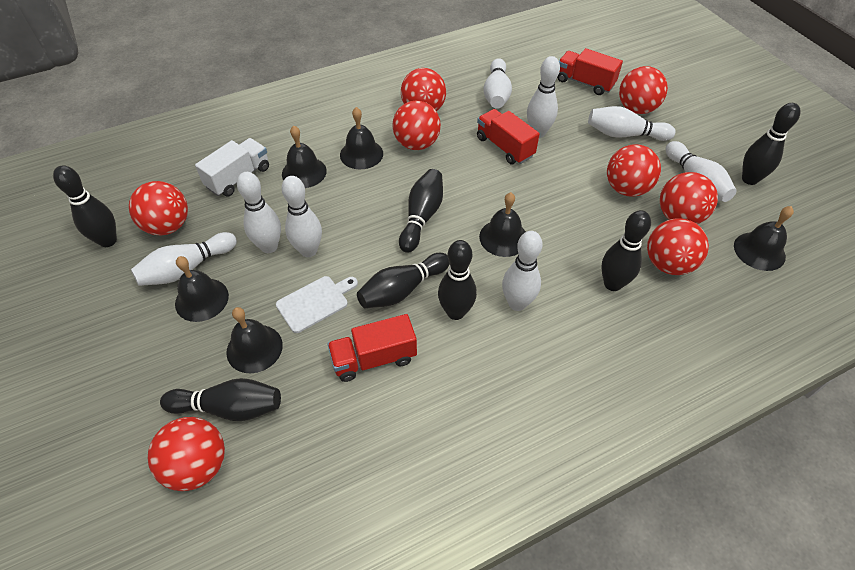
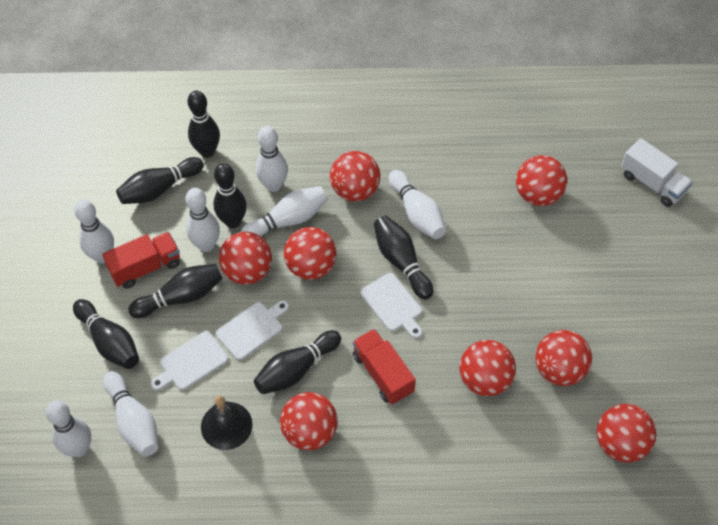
black bell: 6 -> 1
red truck: 3 -> 2
white bowling pin: 8 -> 7
white cutting board: 1 -> 3

